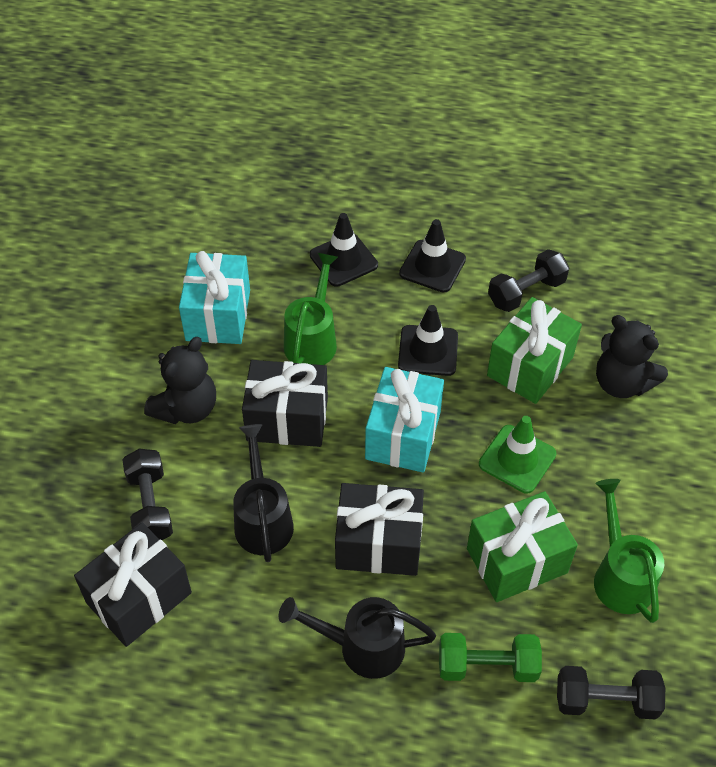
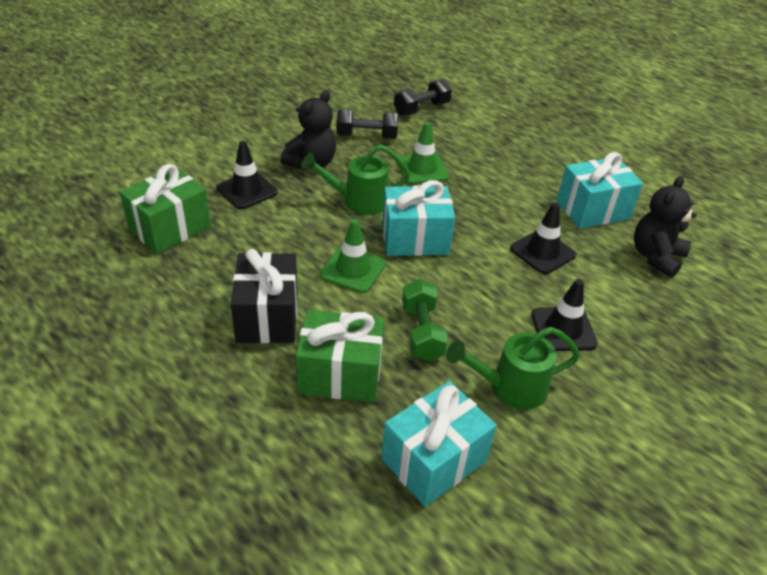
black dumbbell: 3 -> 2
black gift: 3 -> 1
black watering can: 2 -> 0
green traffic cone: 1 -> 2
turquoise gift: 2 -> 3

